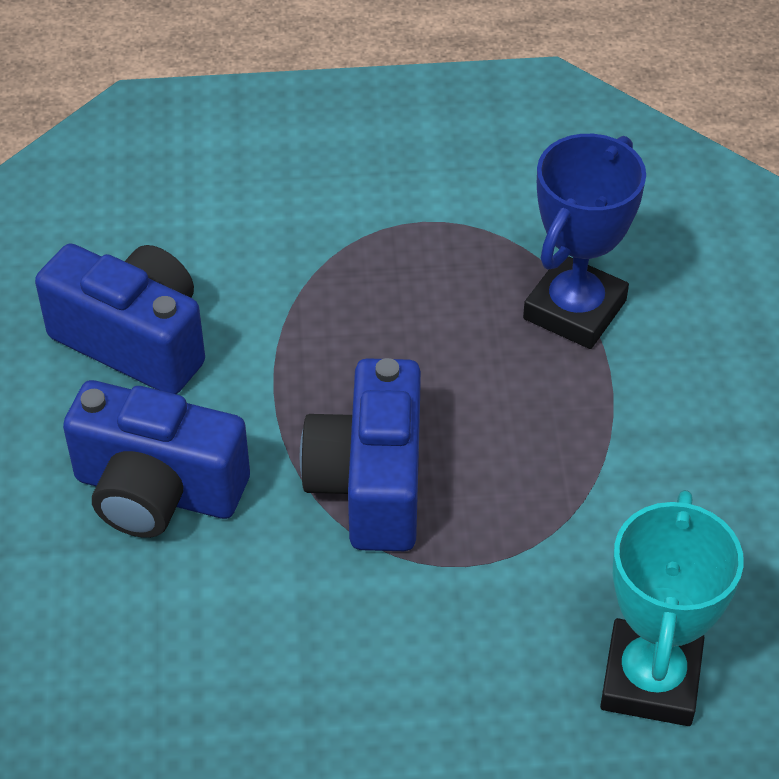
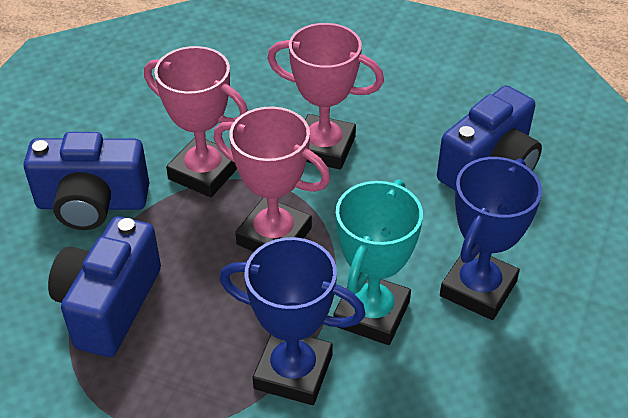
blue trophy: 1 -> 2
pink trophy: 0 -> 3

